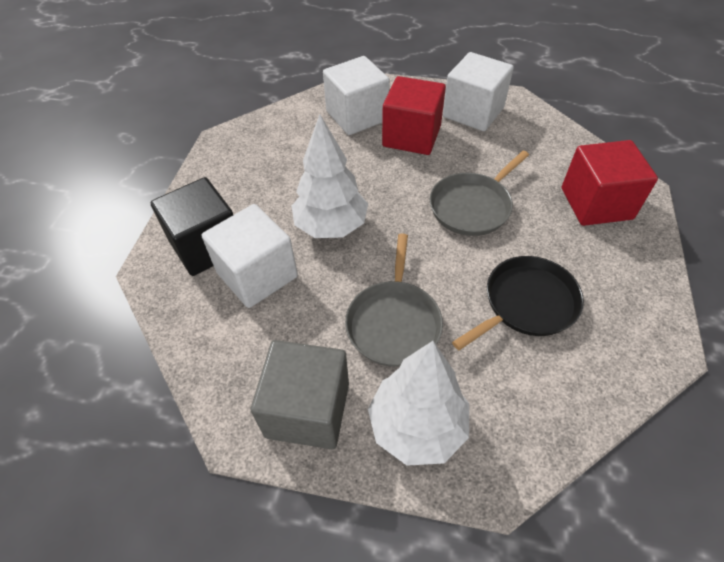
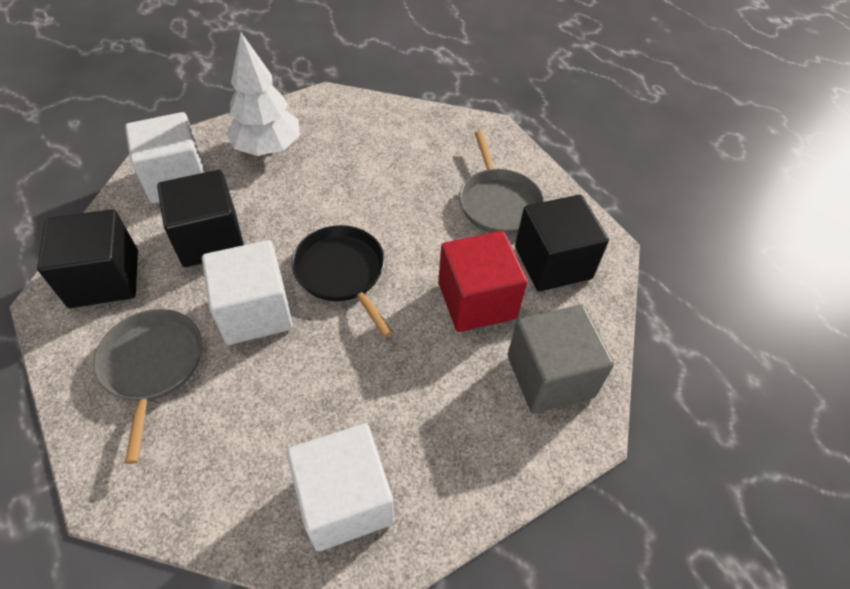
black cube: 1 -> 3
red cube: 2 -> 1
white tree: 2 -> 1

